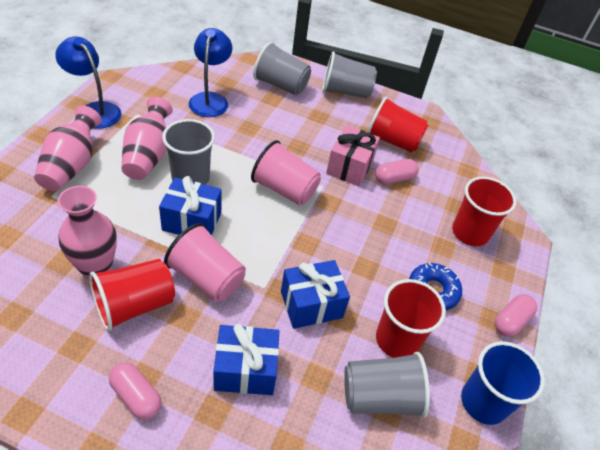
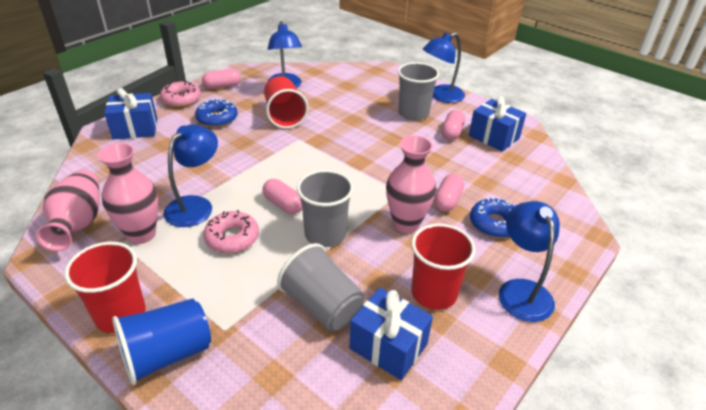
blue donut: 1 -> 2
blue lamp: 2 -> 4
grey cup: 4 -> 3
pink capsule: 3 -> 4
pink cup: 2 -> 0
pink donut: 0 -> 2
pink gift: 1 -> 0
red cup: 4 -> 3

